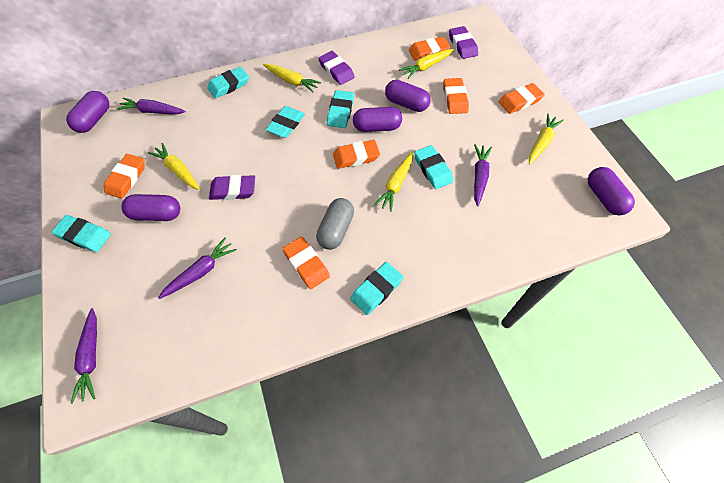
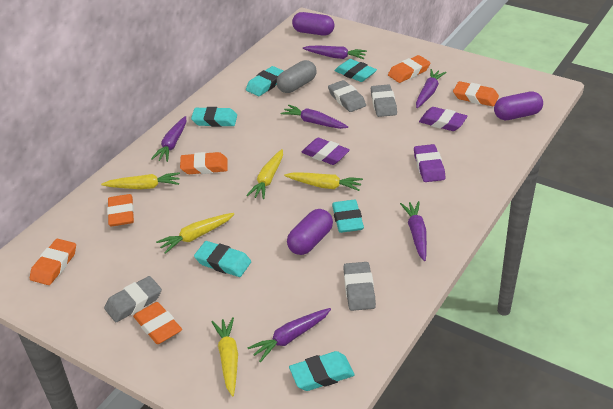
grey eraser: 0 -> 4
purple capsule: 5 -> 3
purple carrot: 4 -> 6

